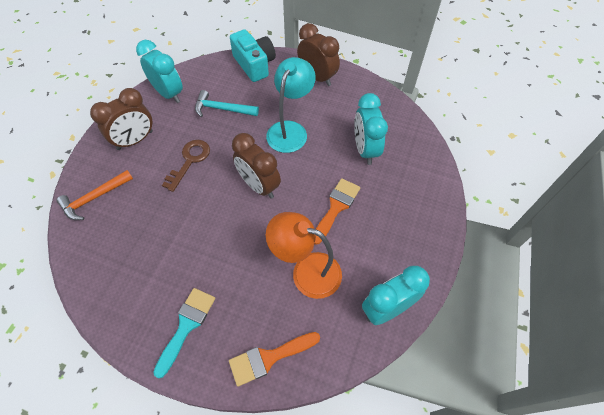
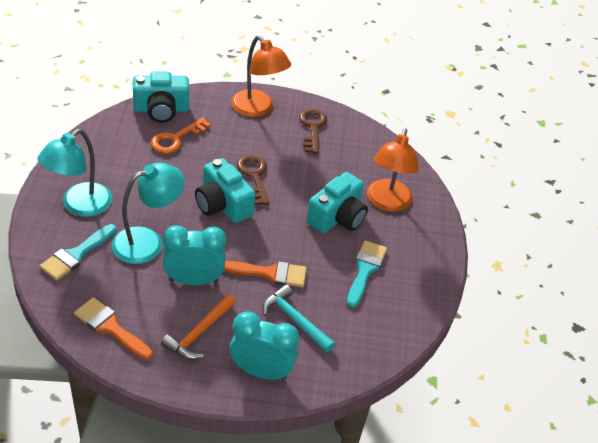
brown clock: 3 -> 0
brown key: 1 -> 2
orange key: 0 -> 1
orange lamp: 1 -> 2
turquoise brush: 1 -> 2
turquoise camera: 1 -> 3
turquoise clock: 3 -> 2
turquoise lamp: 1 -> 2

